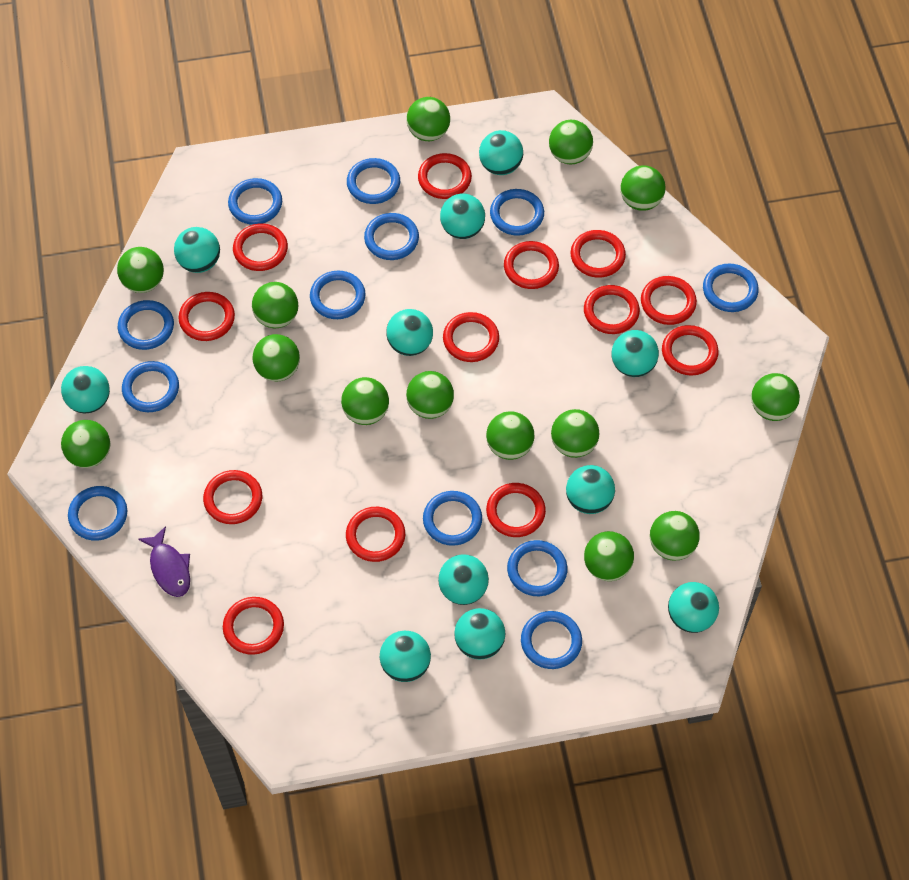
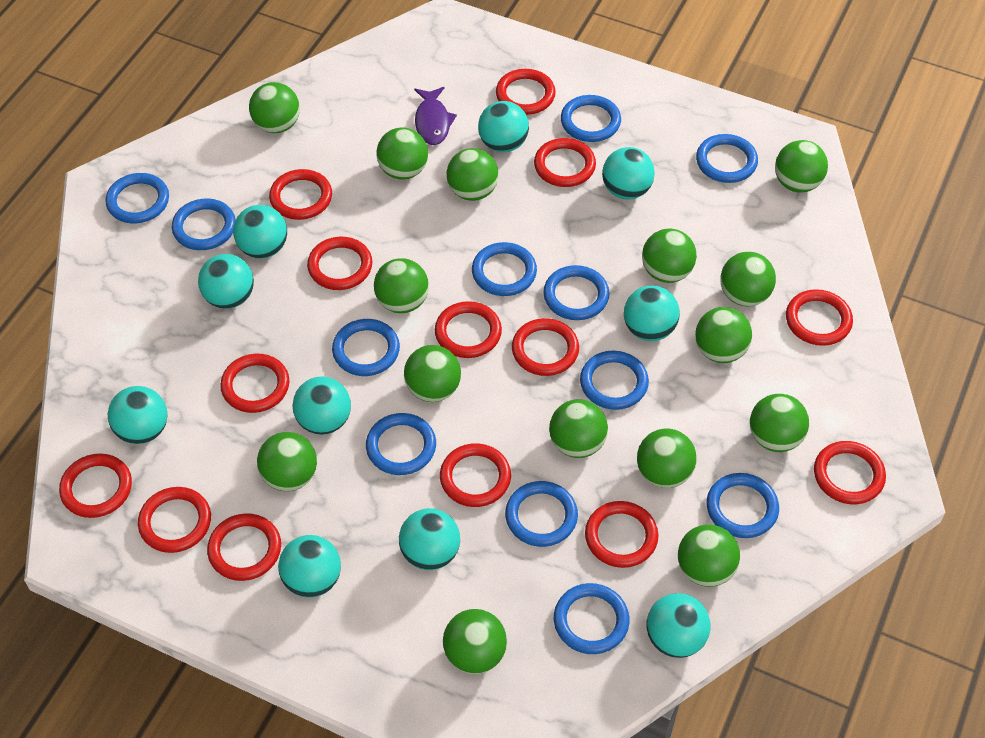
green ball: 14 -> 15
red ring: 13 -> 14
turquoise ball: 11 -> 10

